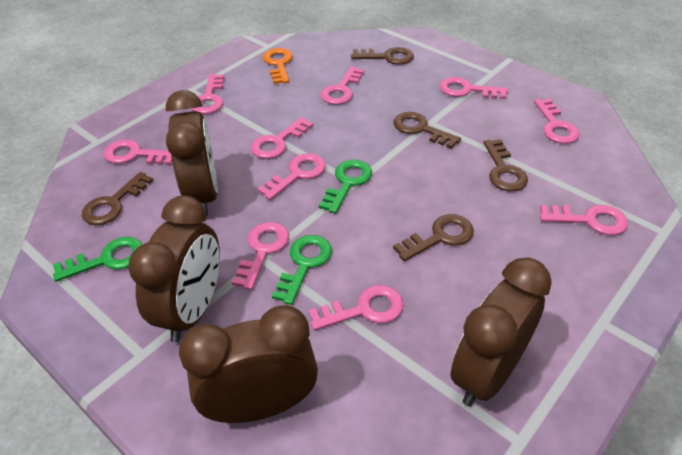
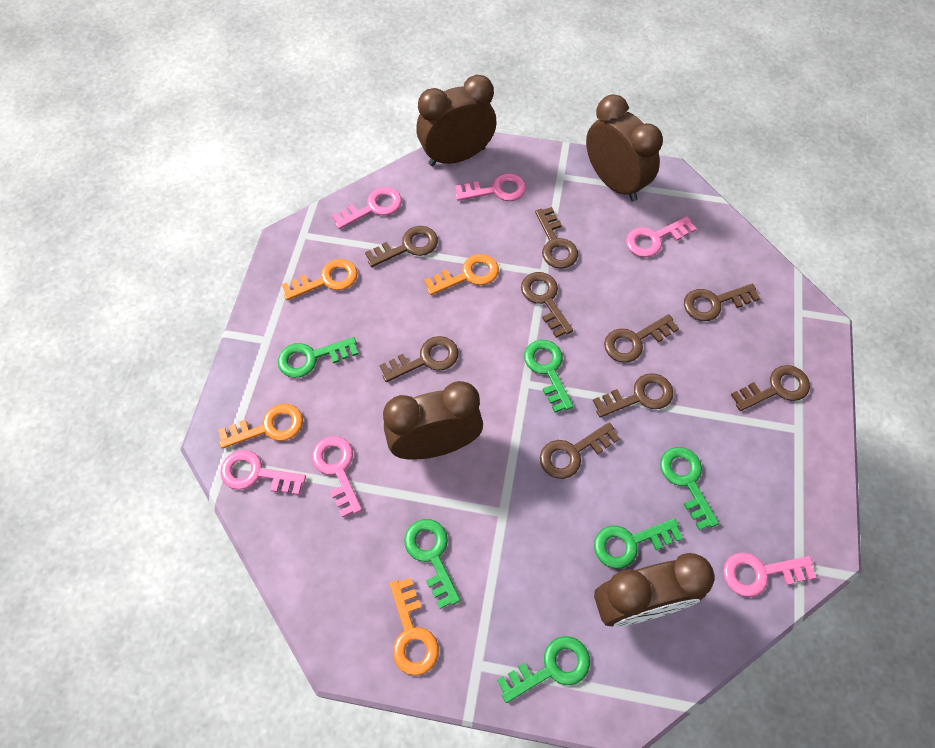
brown key: 5 -> 9
green key: 3 -> 6
orange key: 1 -> 4
pink key: 10 -> 6

